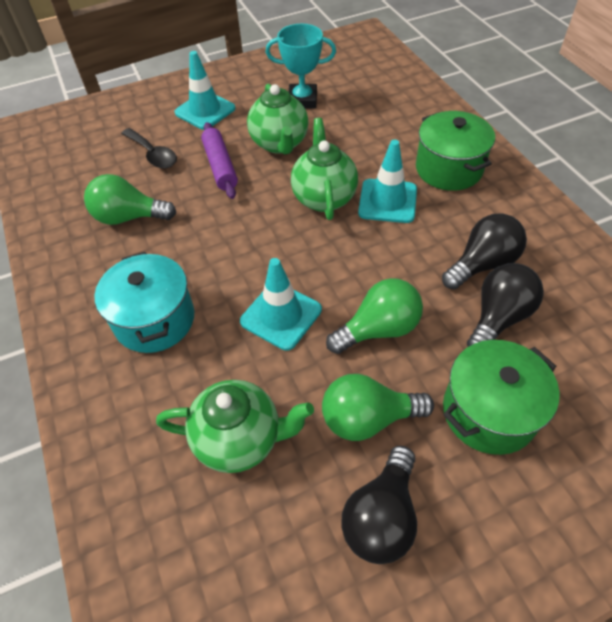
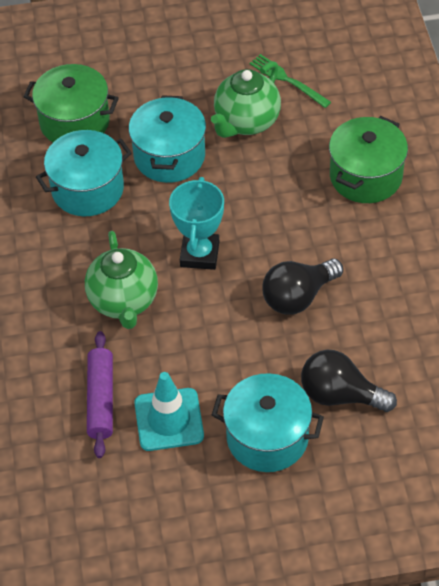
black light bulb: 3 -> 2
black spoon: 1 -> 0
green fork: 0 -> 1
green light bulb: 3 -> 0
green teapot: 3 -> 2
turquoise pot: 1 -> 3
turquoise traffic cone: 3 -> 1

